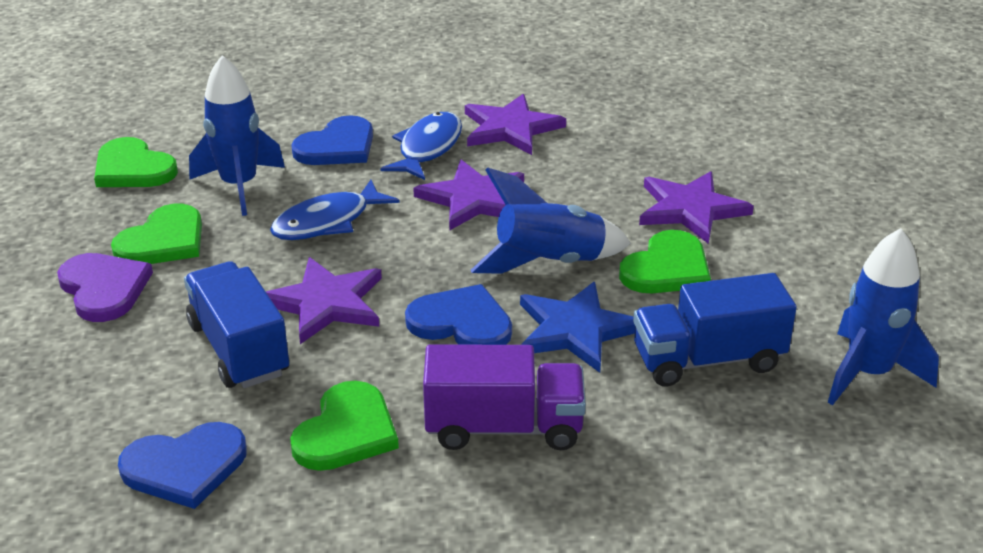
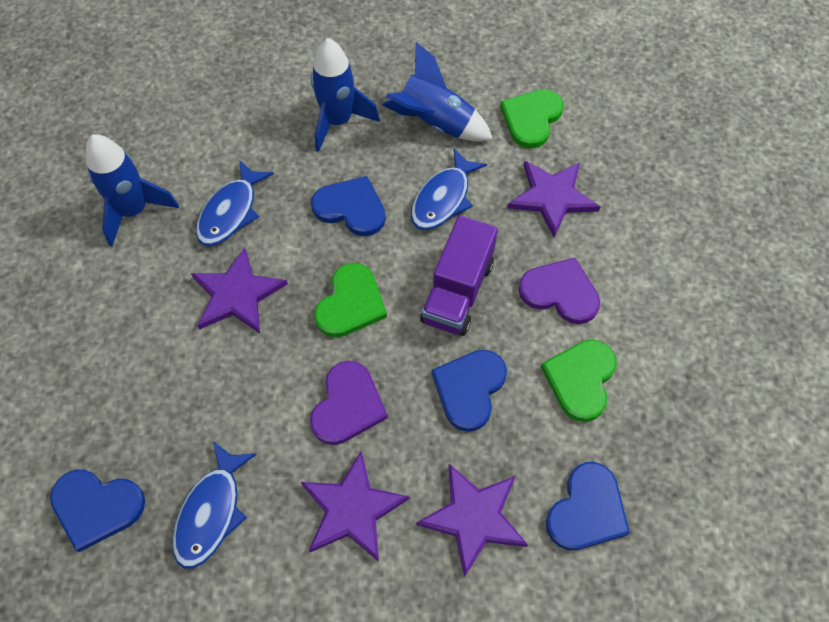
blue fish: 2 -> 3
blue heart: 3 -> 4
blue star: 1 -> 0
blue truck: 2 -> 0
green heart: 4 -> 3
purple heart: 1 -> 2

